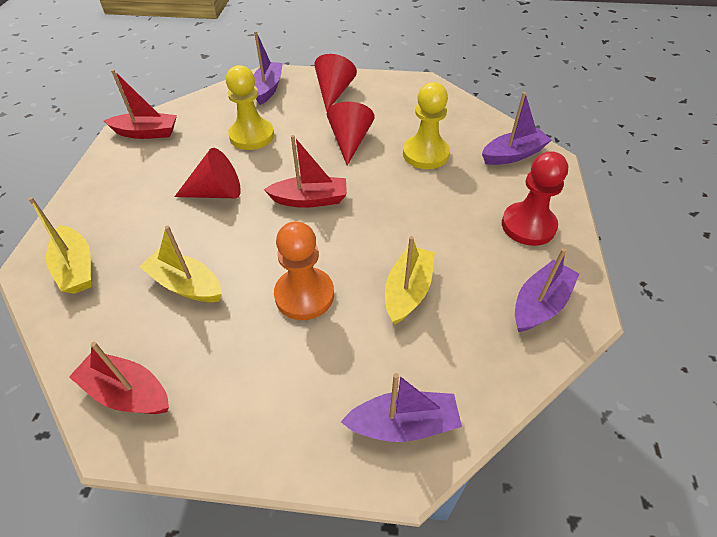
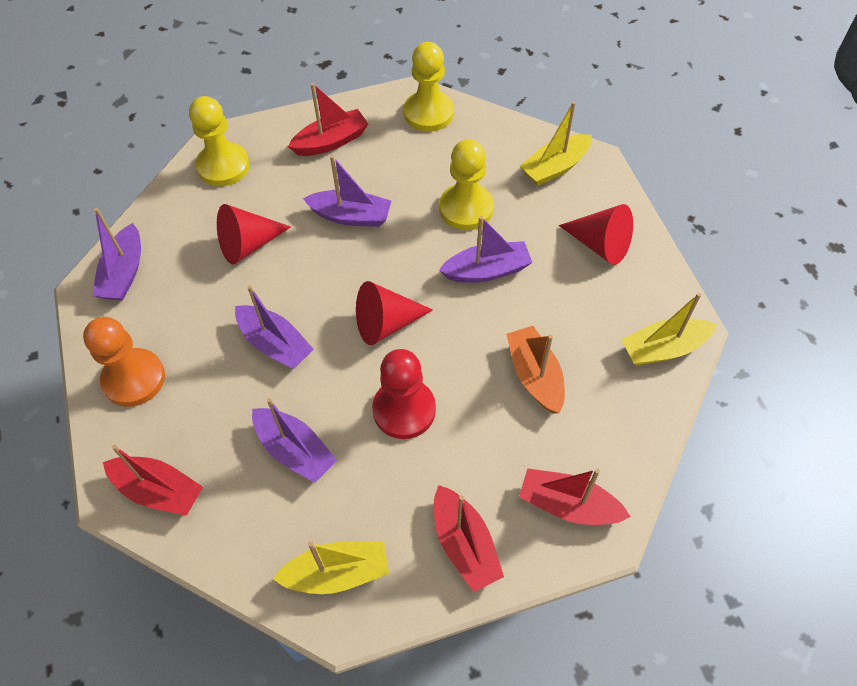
orange boat: 0 -> 1
purple boat: 4 -> 5
red boat: 3 -> 4
yellow pawn: 2 -> 3

